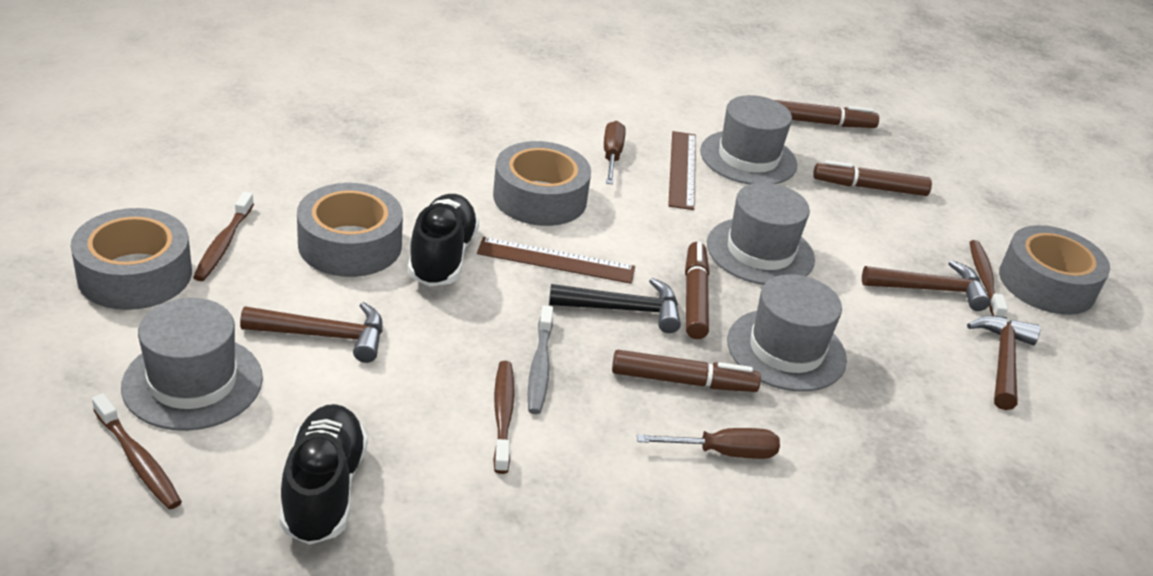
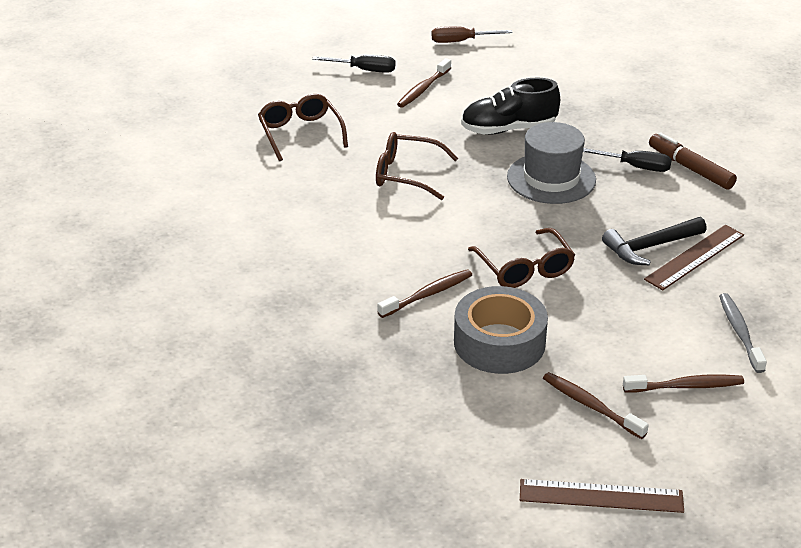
black screwdriver: 0 -> 2
black shoe: 2 -> 1
brown glasses: 0 -> 3
brown hammer: 3 -> 0
brown marker: 4 -> 1
brown screwdriver: 2 -> 1
grey hat: 4 -> 1
grey tape: 4 -> 1

